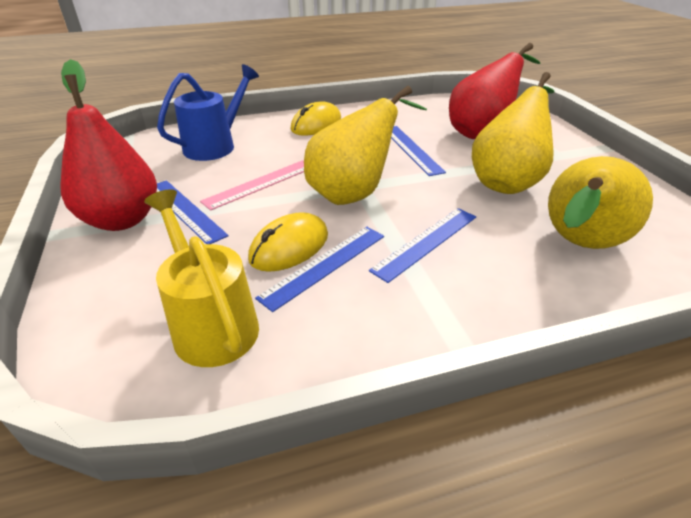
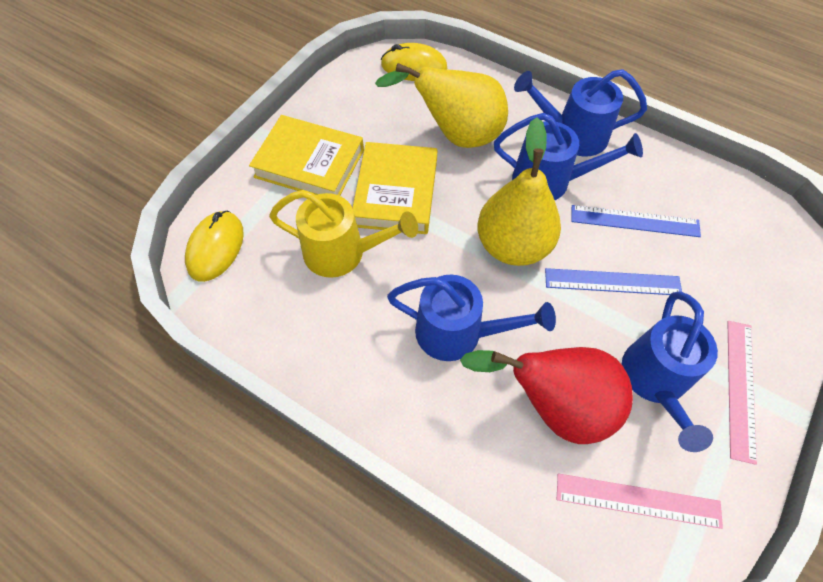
blue ruler: 4 -> 2
blue watering can: 1 -> 4
pink ruler: 1 -> 2
red pear: 2 -> 1
yellow book: 0 -> 2
yellow pear: 3 -> 2

